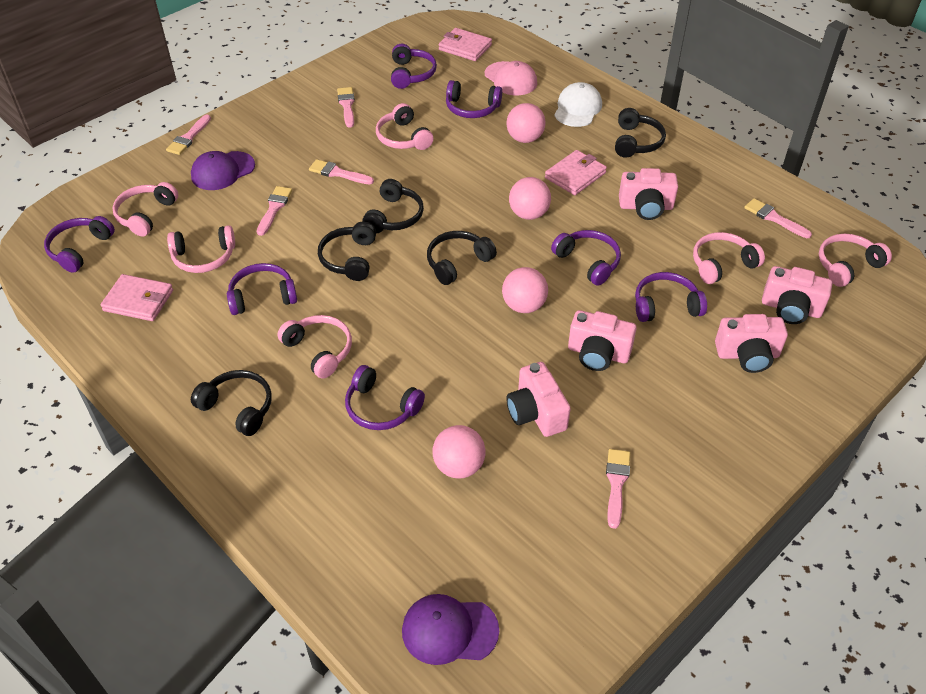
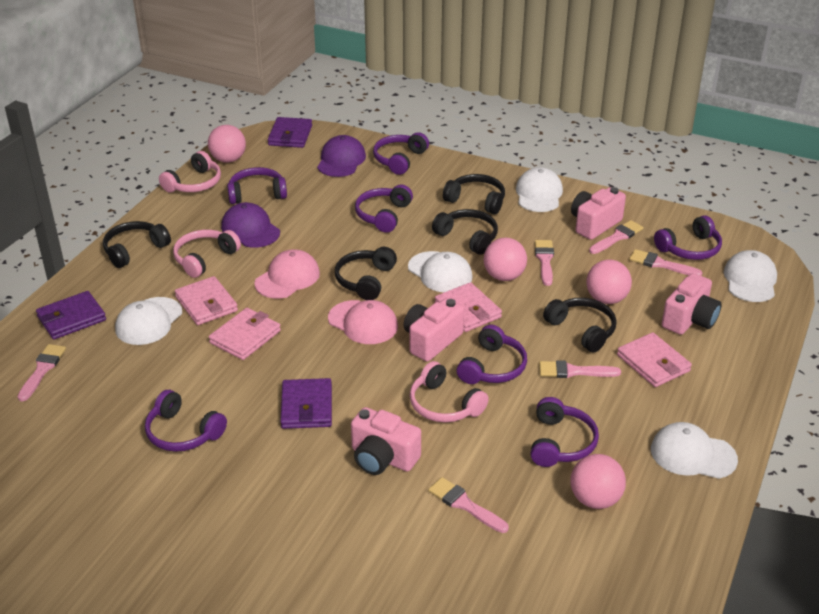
pink camera: 5 -> 4
pink cap: 1 -> 2
pink headphones: 6 -> 3
pink wallet: 3 -> 4
purple wallet: 0 -> 3
white cap: 1 -> 5

